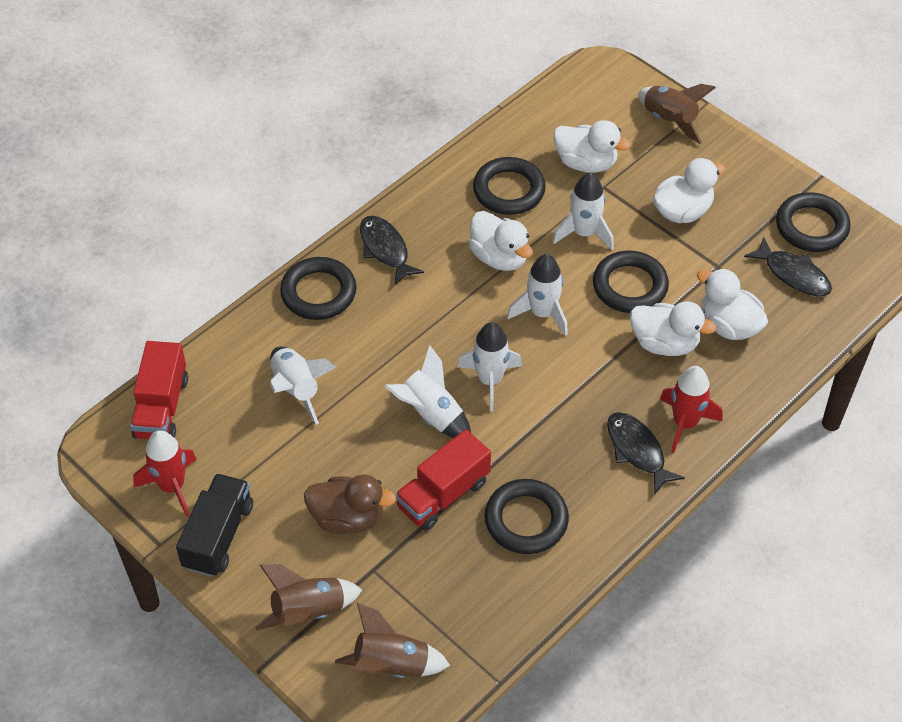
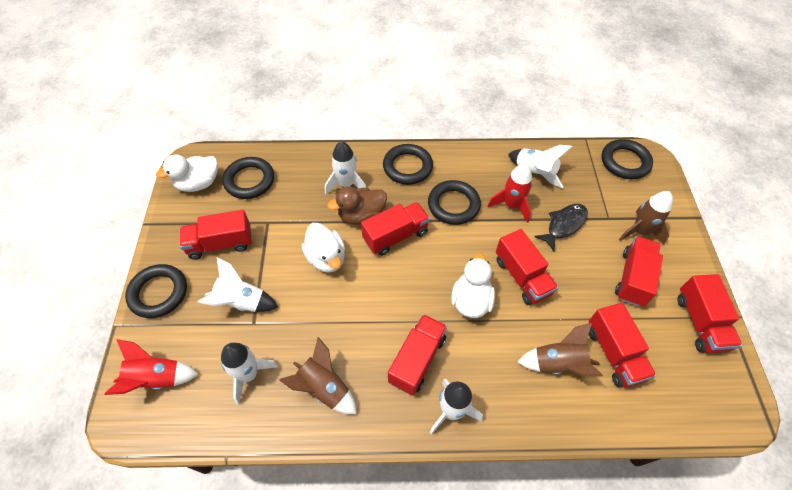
black fish: 3 -> 1
black truck: 1 -> 0
red truck: 2 -> 7
white duck: 5 -> 3

